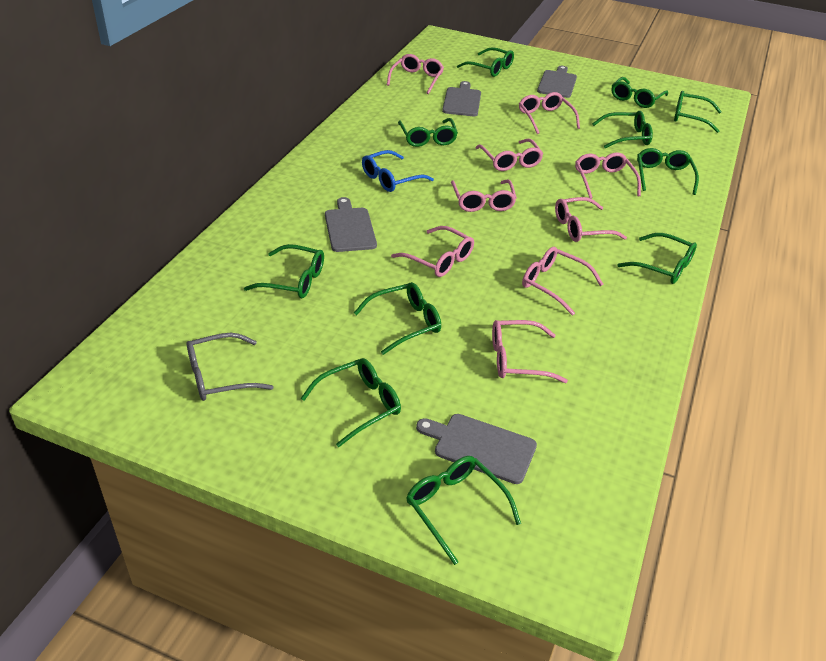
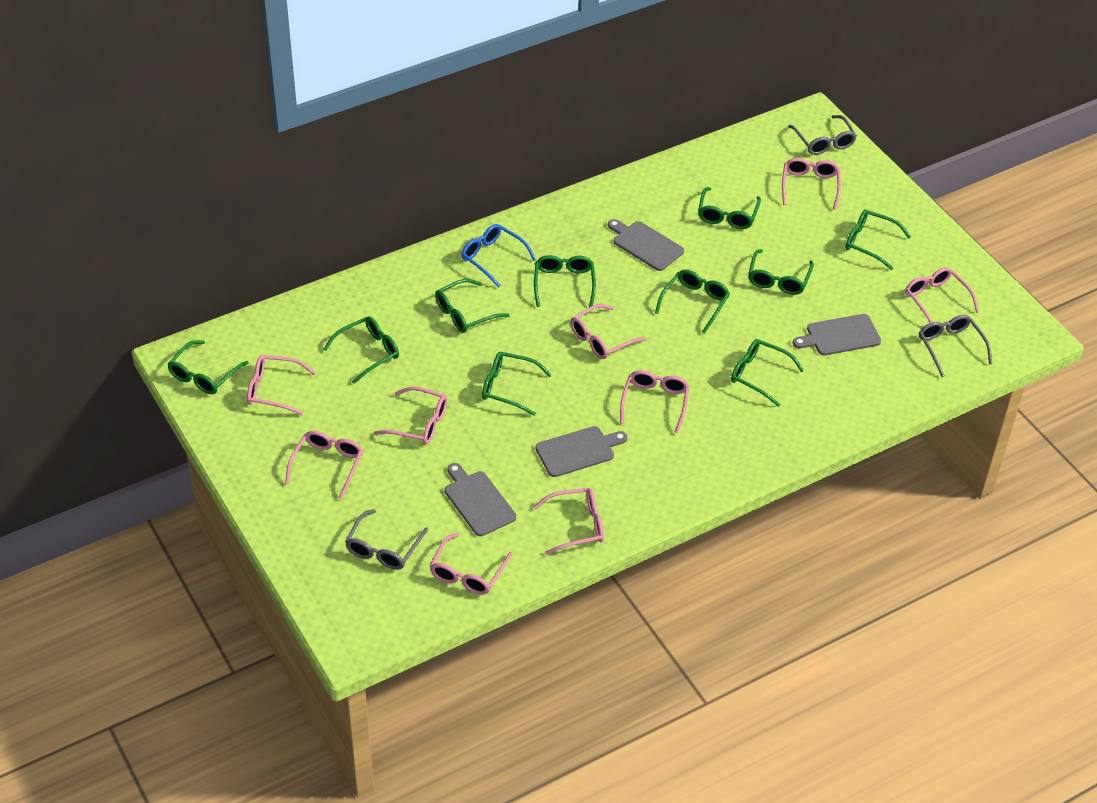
green glasses: 11 -> 10
grey glasses: 1 -> 3

